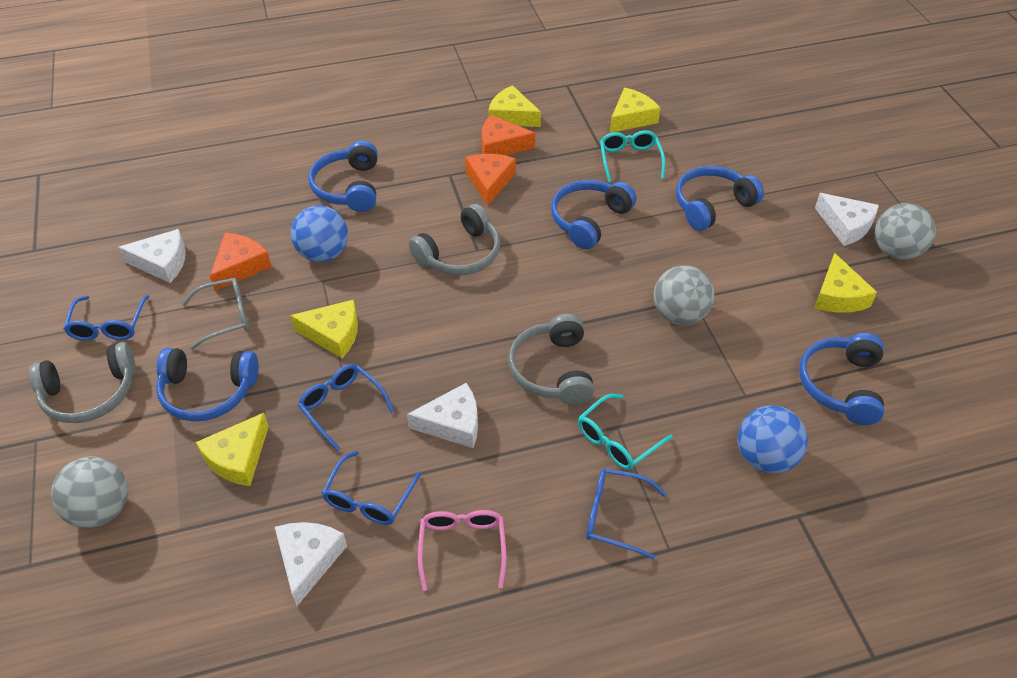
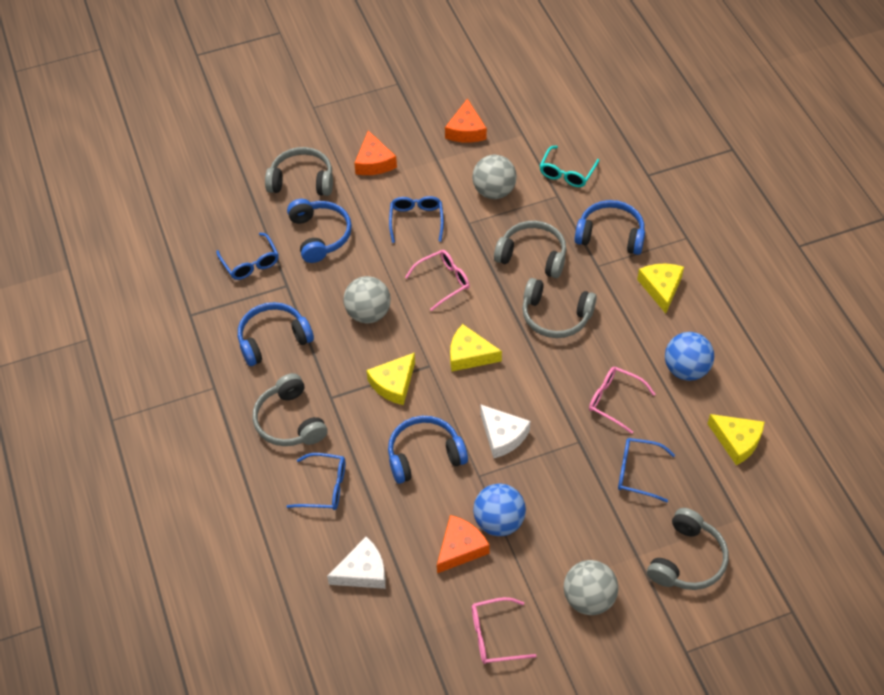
blue headphones: 5 -> 4
grey glasses: 1 -> 0
grey headphones: 3 -> 5
pink glasses: 1 -> 3
turquoise glasses: 2 -> 1
white cheese: 4 -> 2
yellow cheese: 5 -> 4

